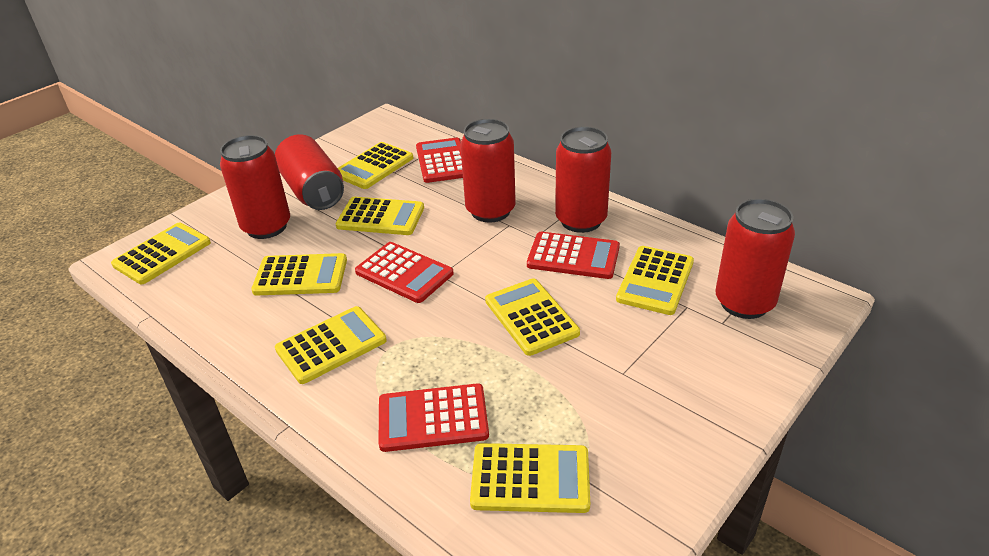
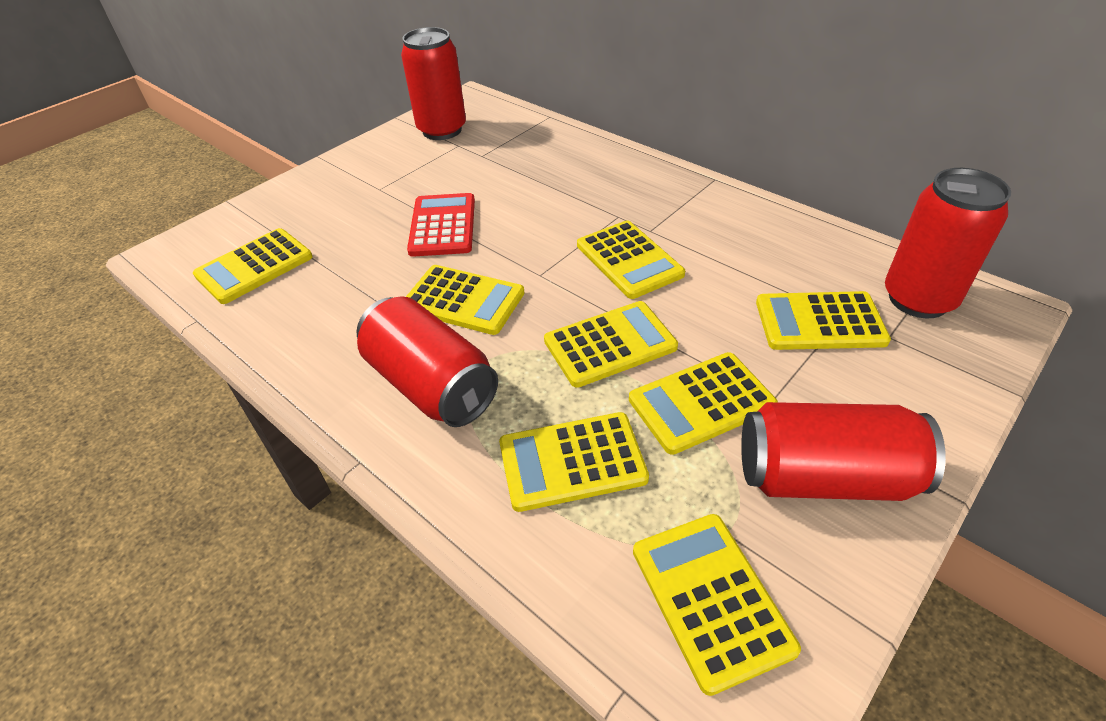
red calculator: 4 -> 1
red can: 5 -> 4

